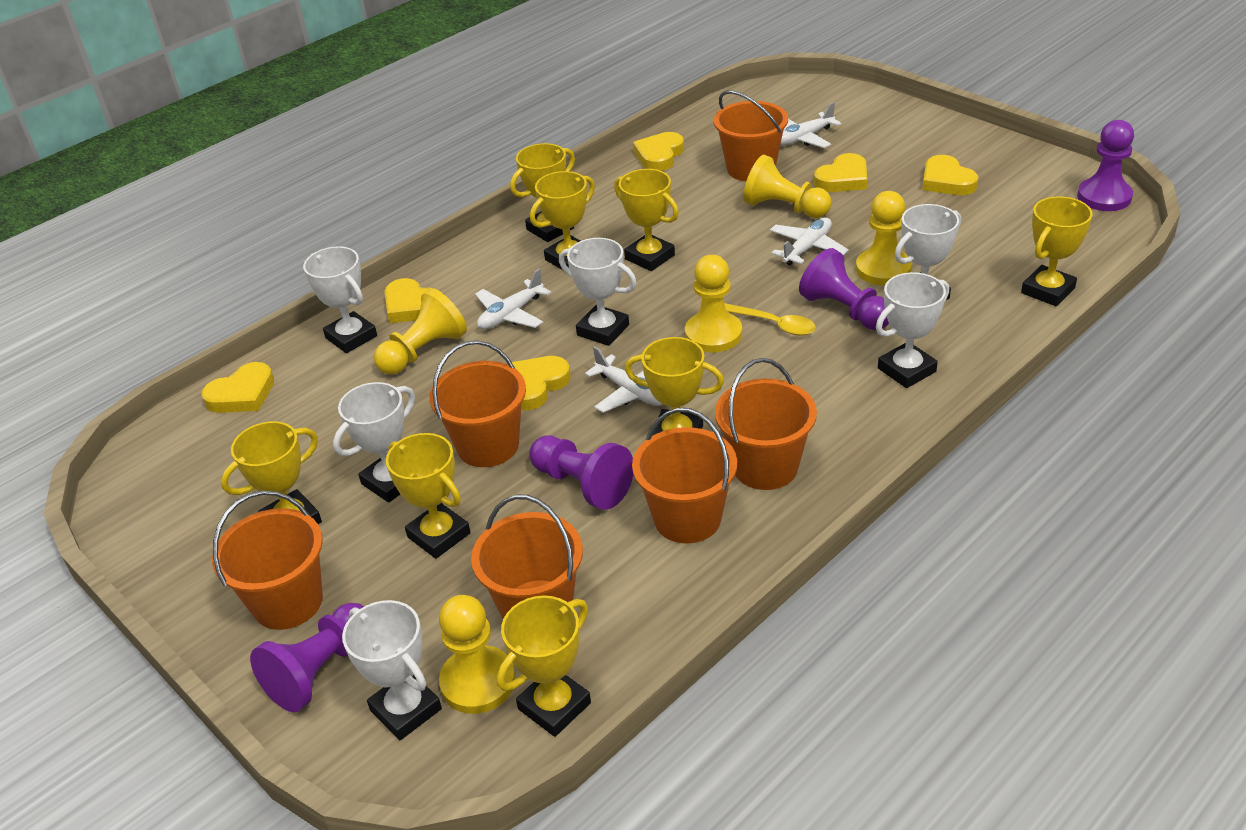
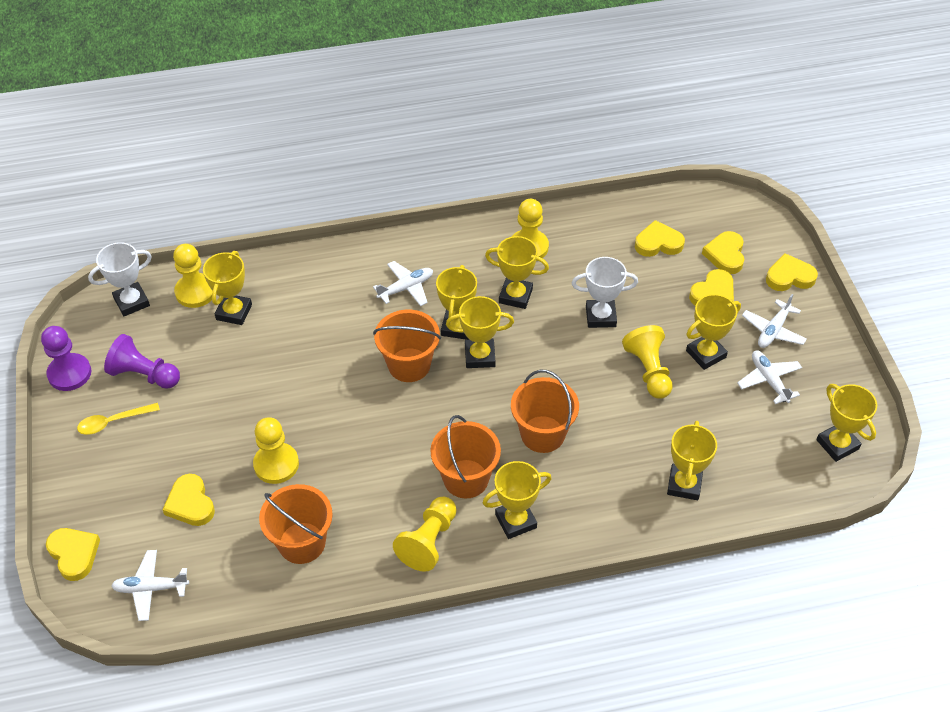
orange bucket: 6 -> 4
purple pawn: 4 -> 2
white trophy: 6 -> 2

